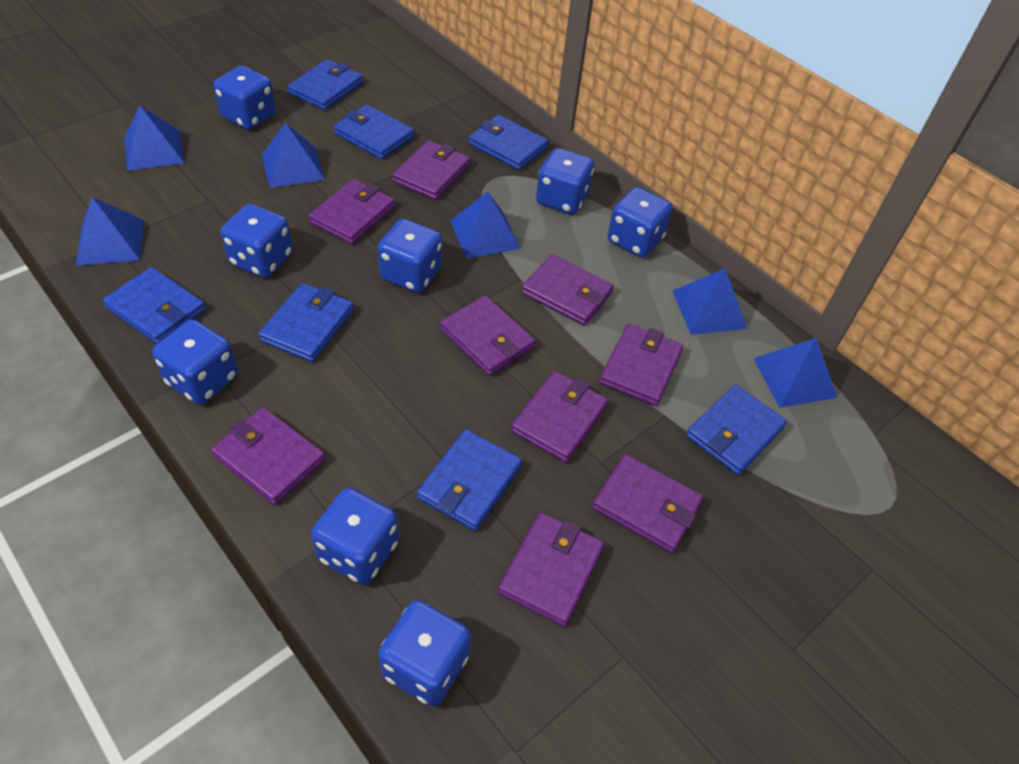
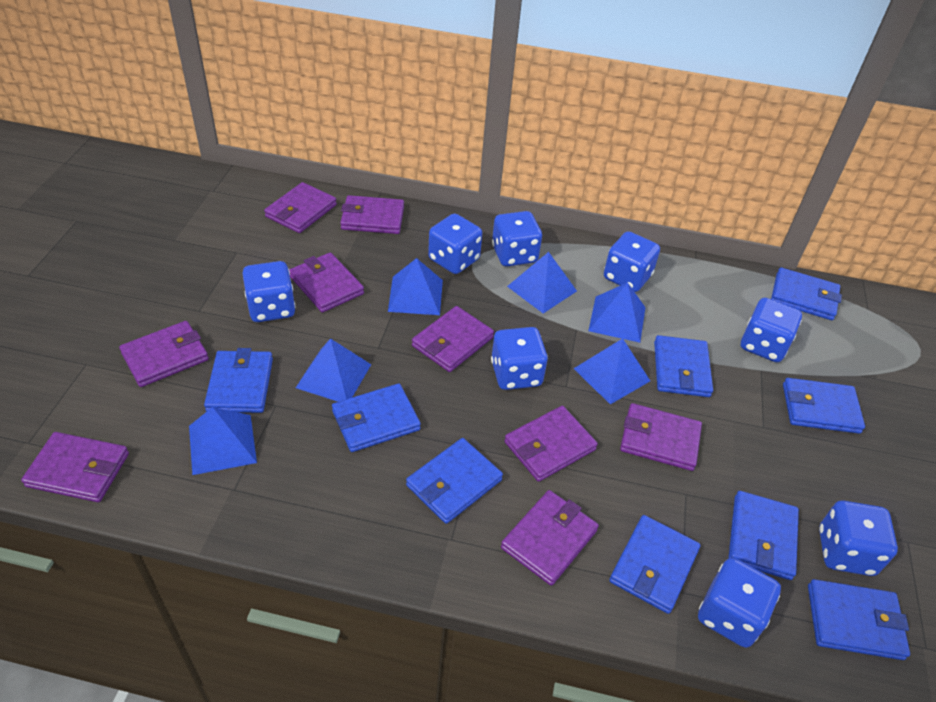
blue wallet: 7 -> 9

